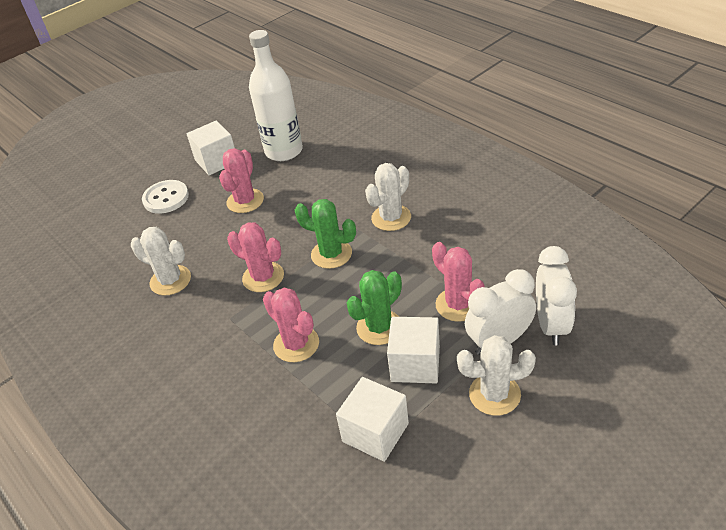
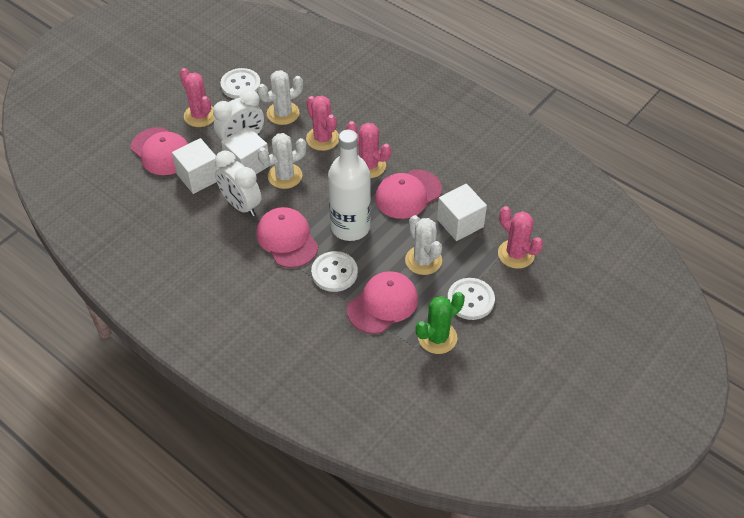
green cactus: 2 -> 1
pink cap: 0 -> 4
white button: 1 -> 3

